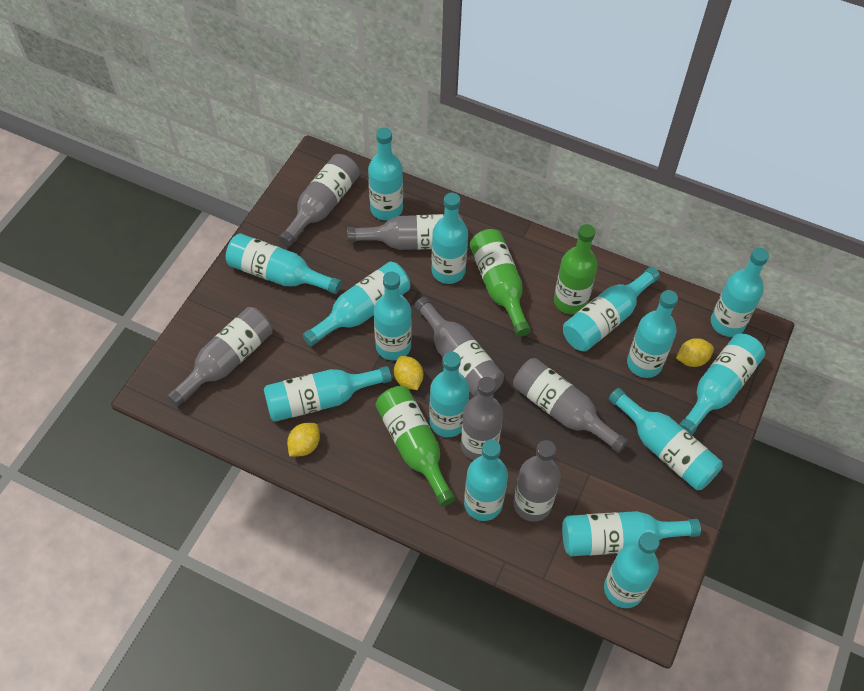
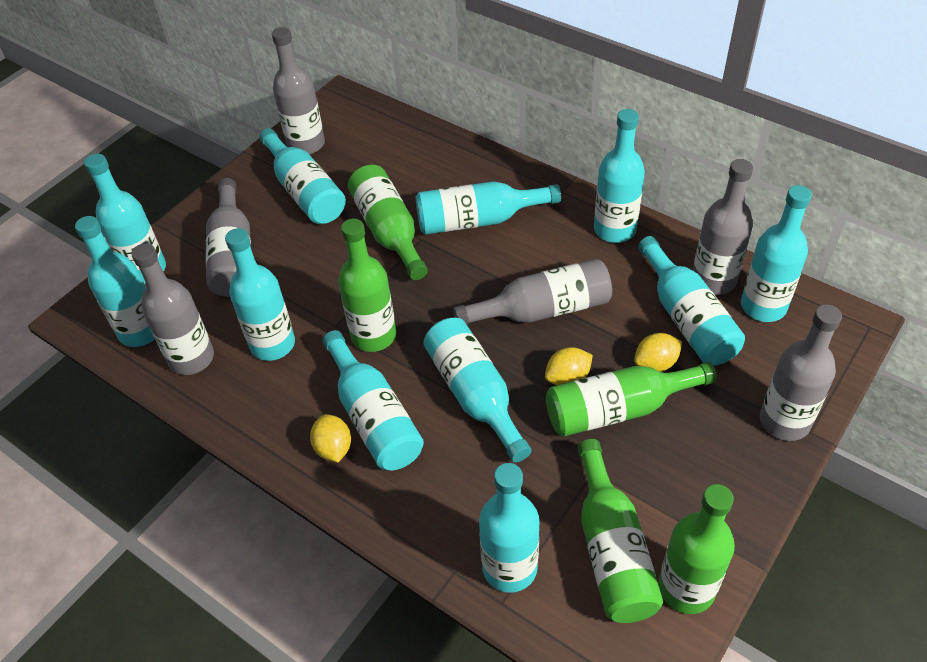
green bottle: 3 -> 5
grey bottle: 7 -> 6
turquoise bottle: 15 -> 11

